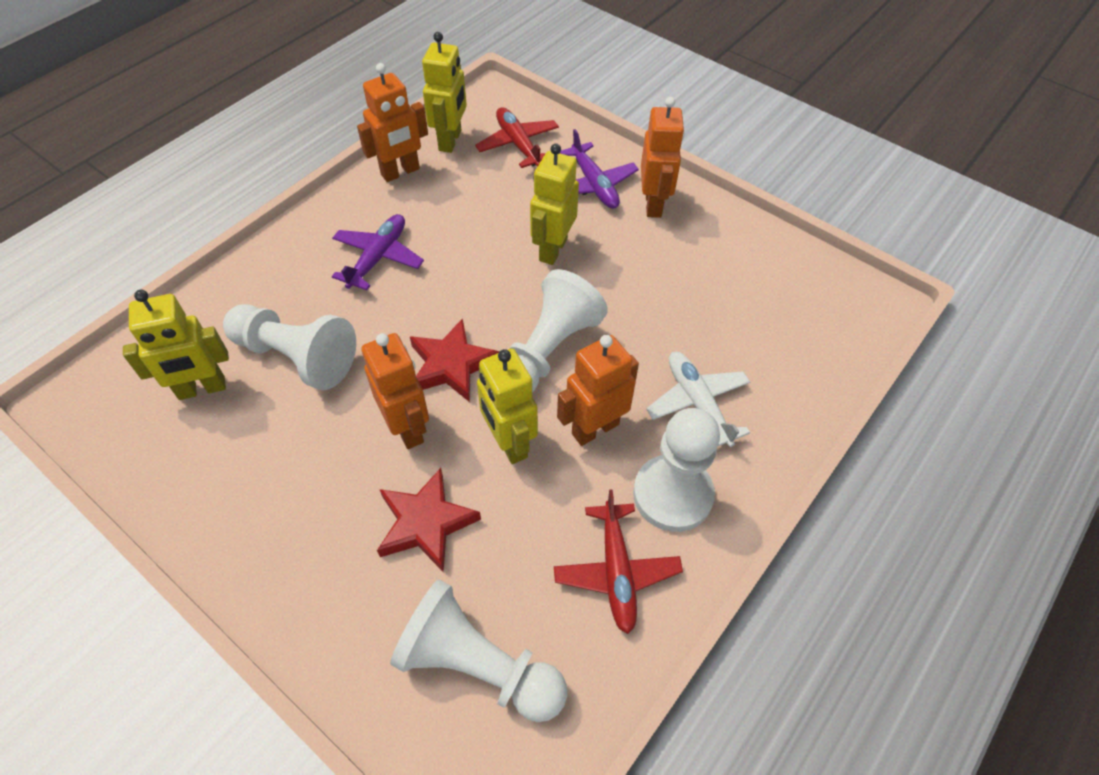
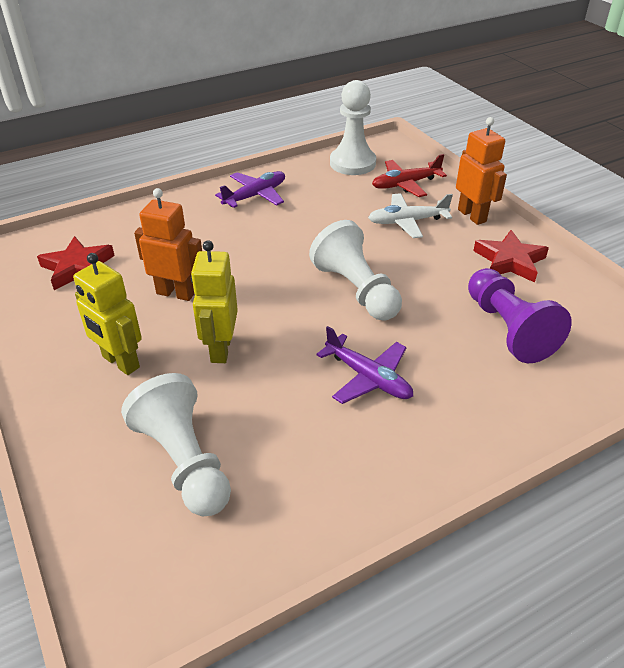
orange robot: 4 -> 2
purple pawn: 0 -> 1
red plane: 2 -> 1
white pawn: 4 -> 3
yellow robot: 4 -> 2

